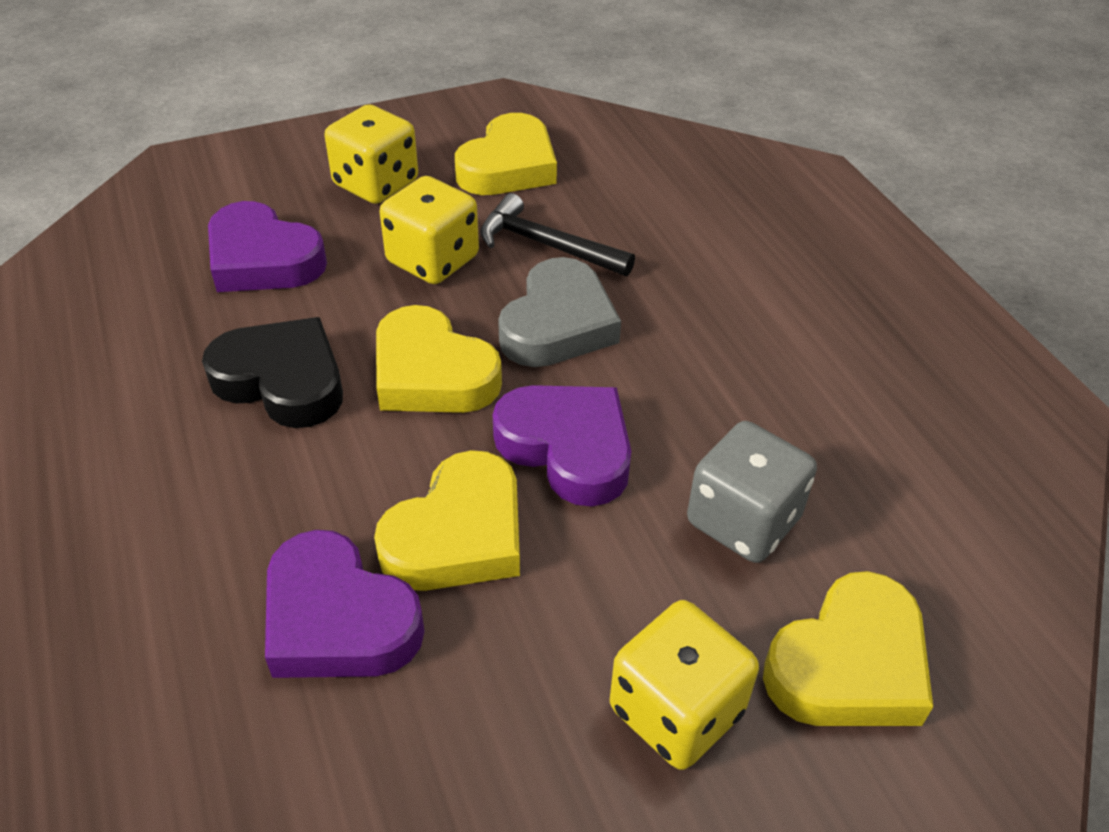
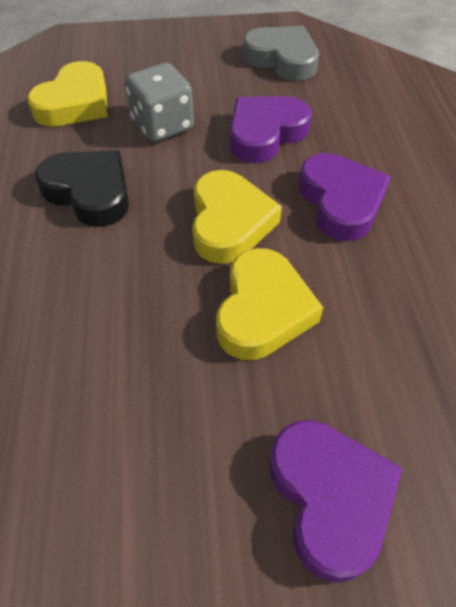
black hammer: 1 -> 0
yellow dice: 3 -> 0
yellow heart: 4 -> 3

